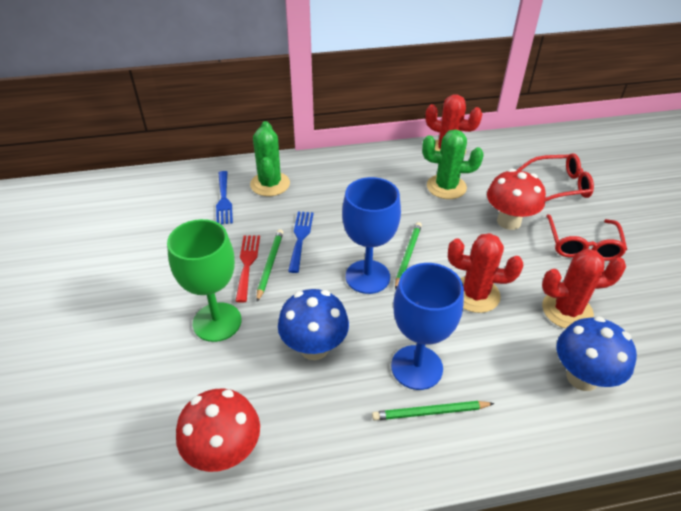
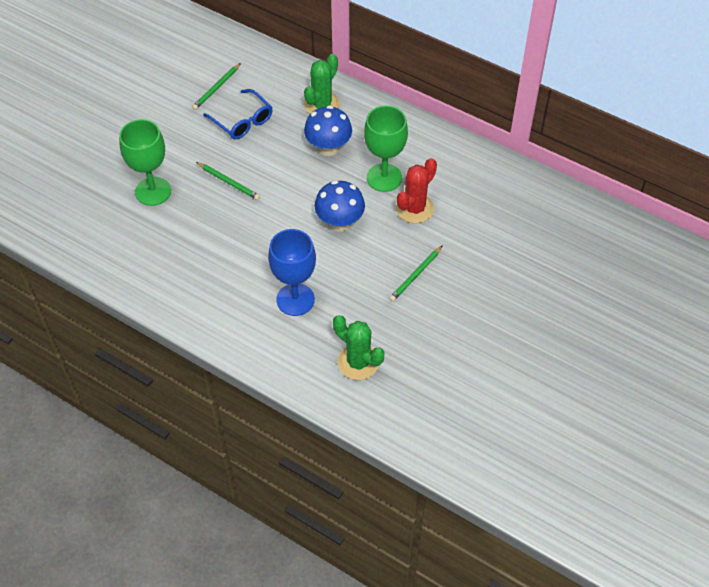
blue fork: 2 -> 0
blue glasses: 0 -> 1
blue goblet: 2 -> 1
green goblet: 1 -> 2
red cactus: 3 -> 1
red fork: 1 -> 0
red glasses: 2 -> 0
red mushroom: 2 -> 0

